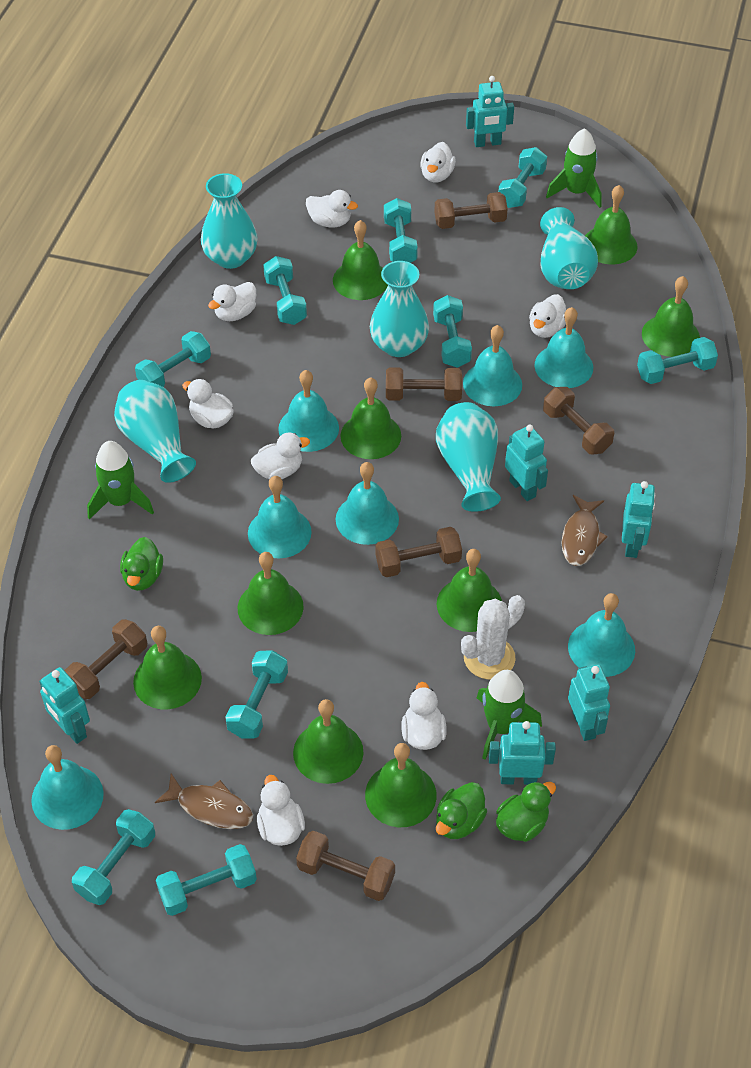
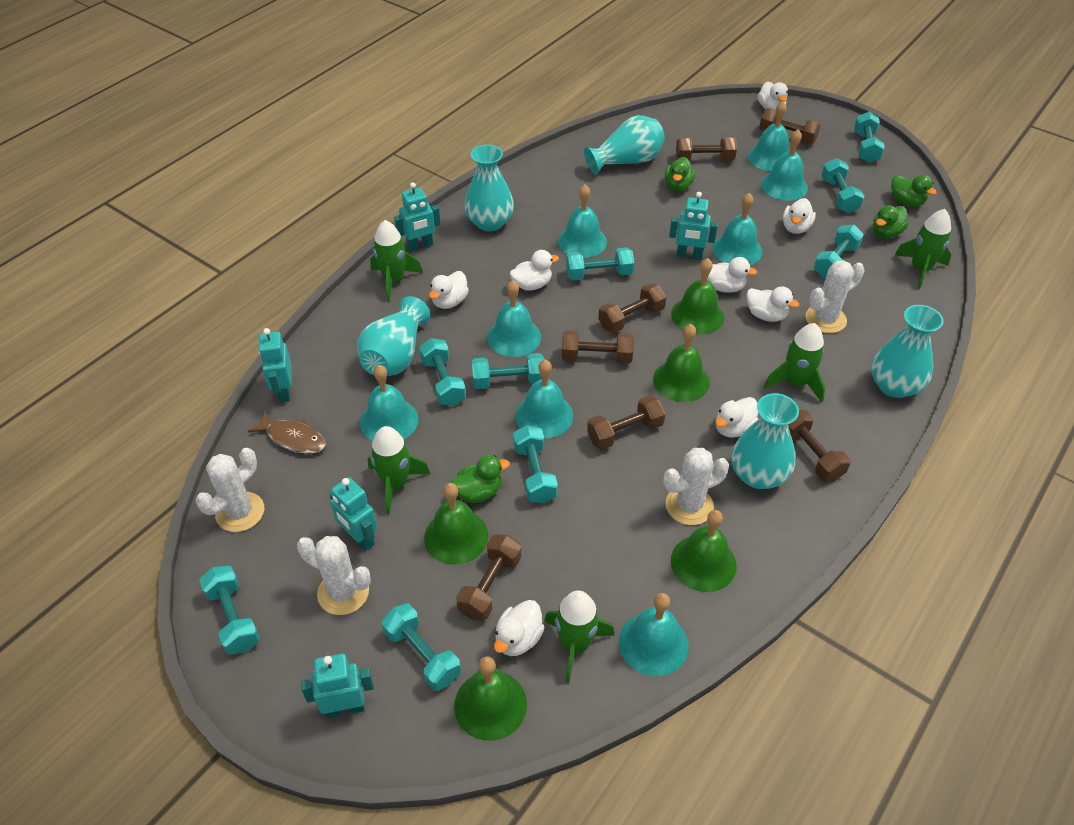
brown dumbbell: 6 -> 7
brown fish: 2 -> 1
green bell: 9 -> 5
green duck: 3 -> 4
green rocket: 3 -> 5
turquoise bell: 7 -> 8
turquoise robot: 6 -> 5
white cactus: 1 -> 4

